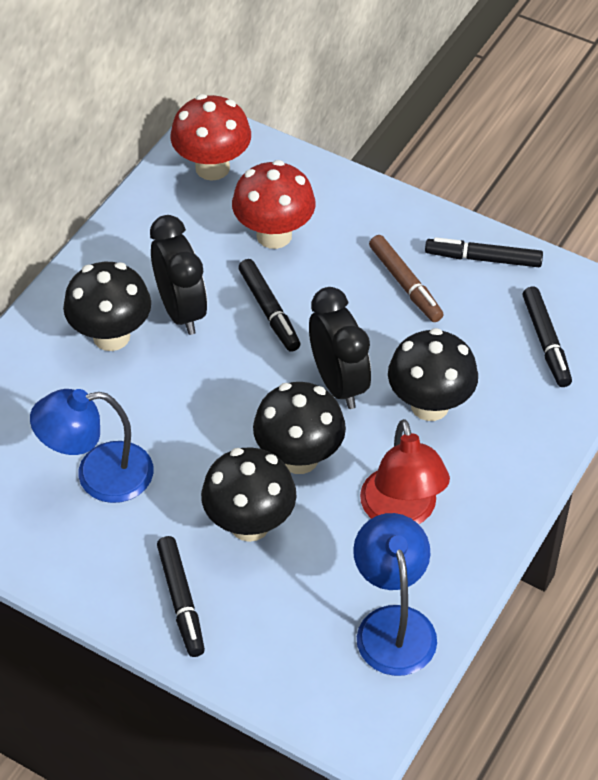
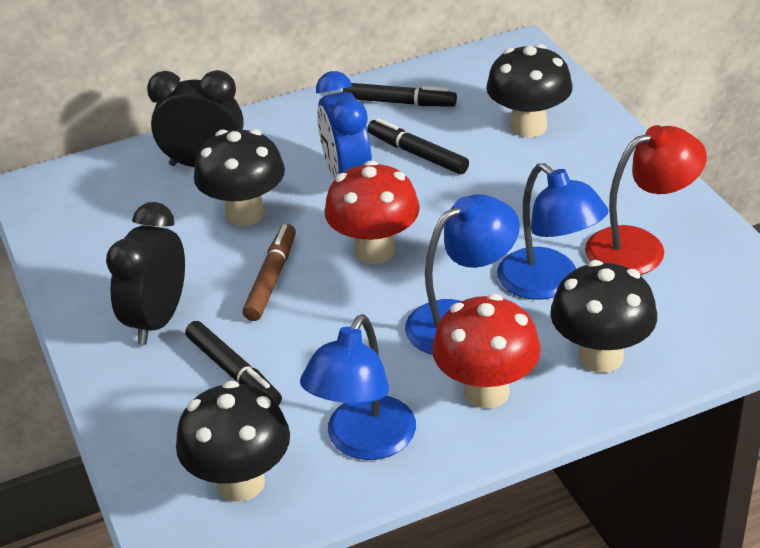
black marker: 4 -> 3
blue clock: 0 -> 1
blue lamp: 2 -> 3

